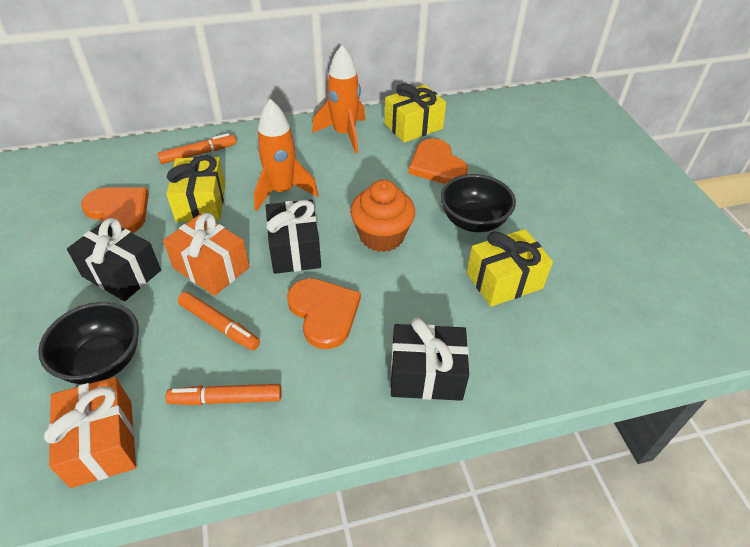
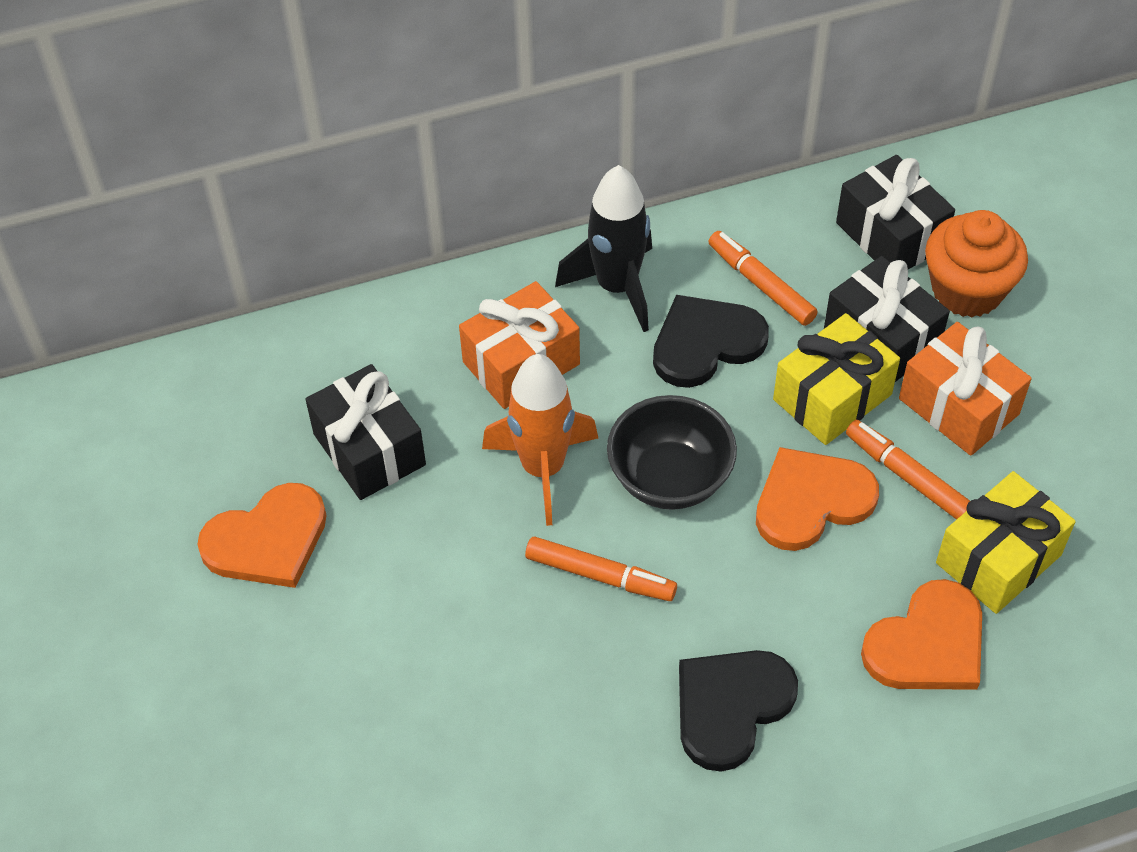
black bowl: 2 -> 1
black heart: 0 -> 2
black rocket: 0 -> 1
orange rocket: 2 -> 1
yellow gift: 3 -> 2

